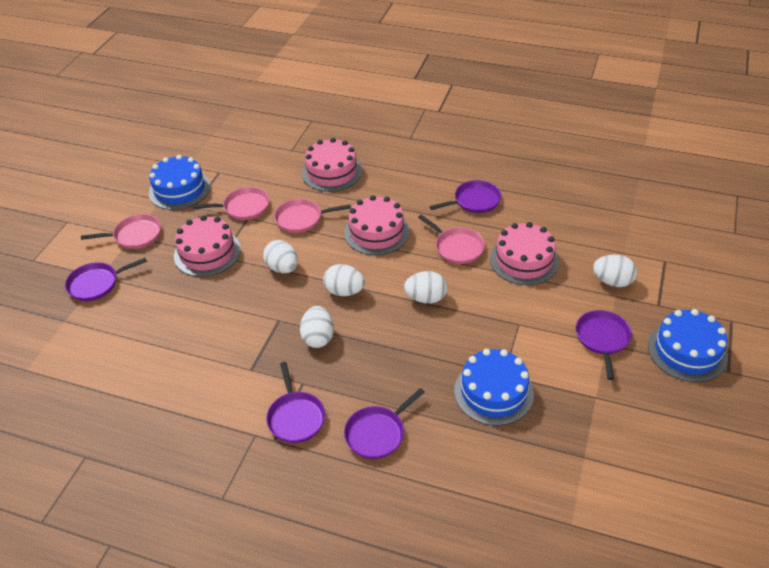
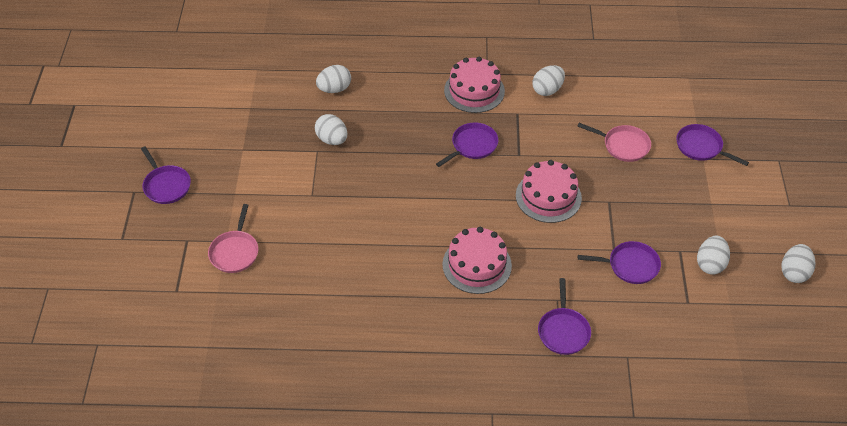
blue cake: 3 -> 0
pink cake: 4 -> 3
pink pan: 4 -> 2

